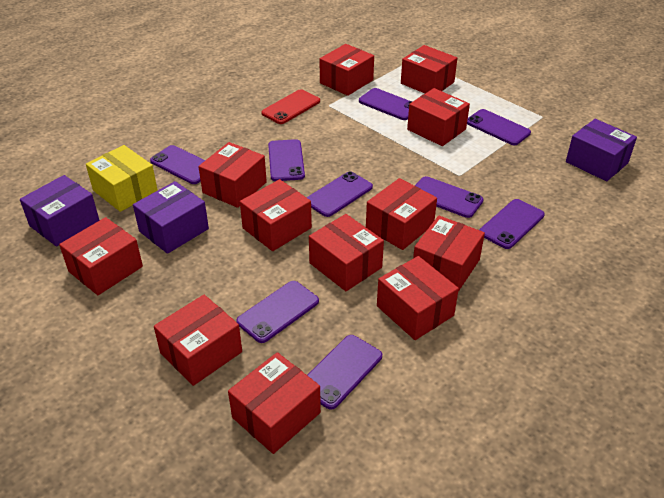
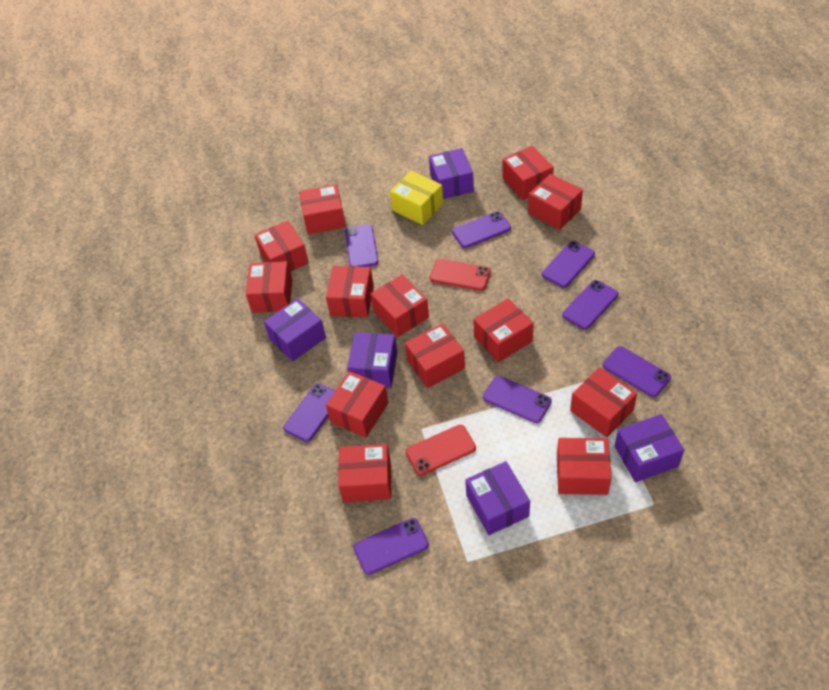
purple box: 3 -> 5
purple phone: 9 -> 8
red box: 12 -> 13
red phone: 1 -> 2

